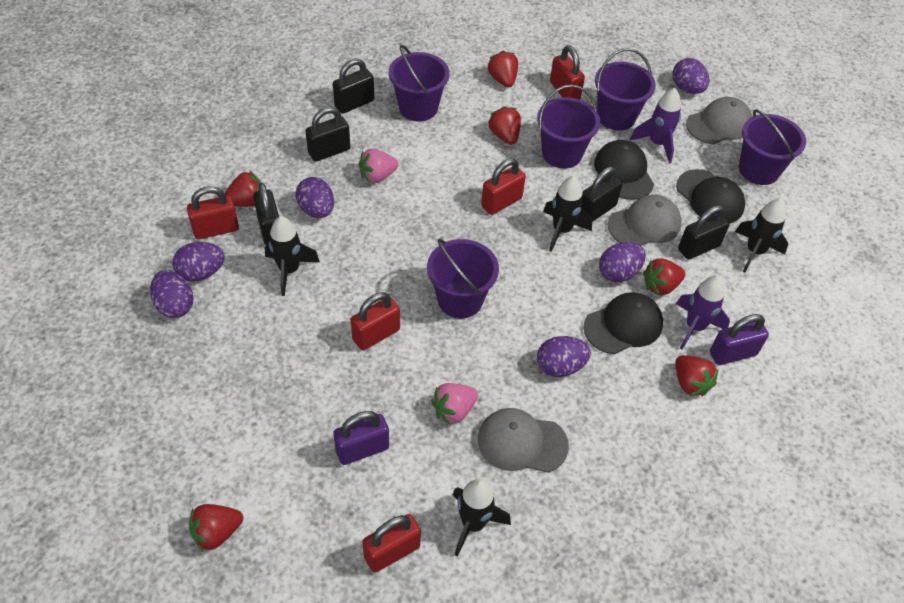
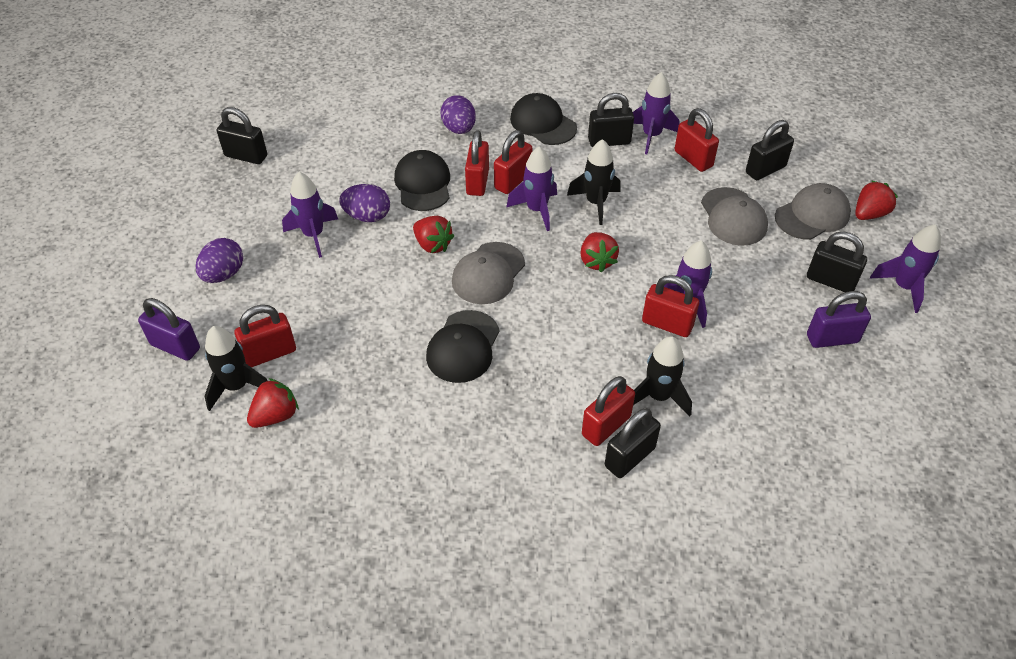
black rocket: 4 -> 3
pink strawberry: 2 -> 0
purple bucket: 5 -> 0
purple egg: 6 -> 3
purple rocket: 2 -> 5
red padlock: 5 -> 6
red strawberry: 6 -> 4

